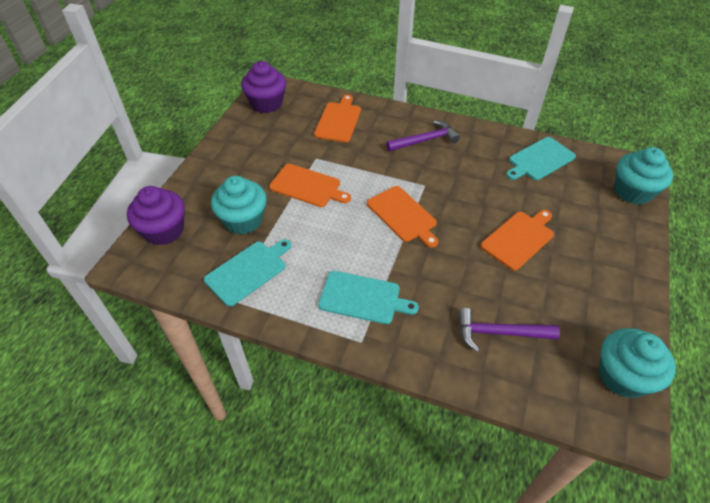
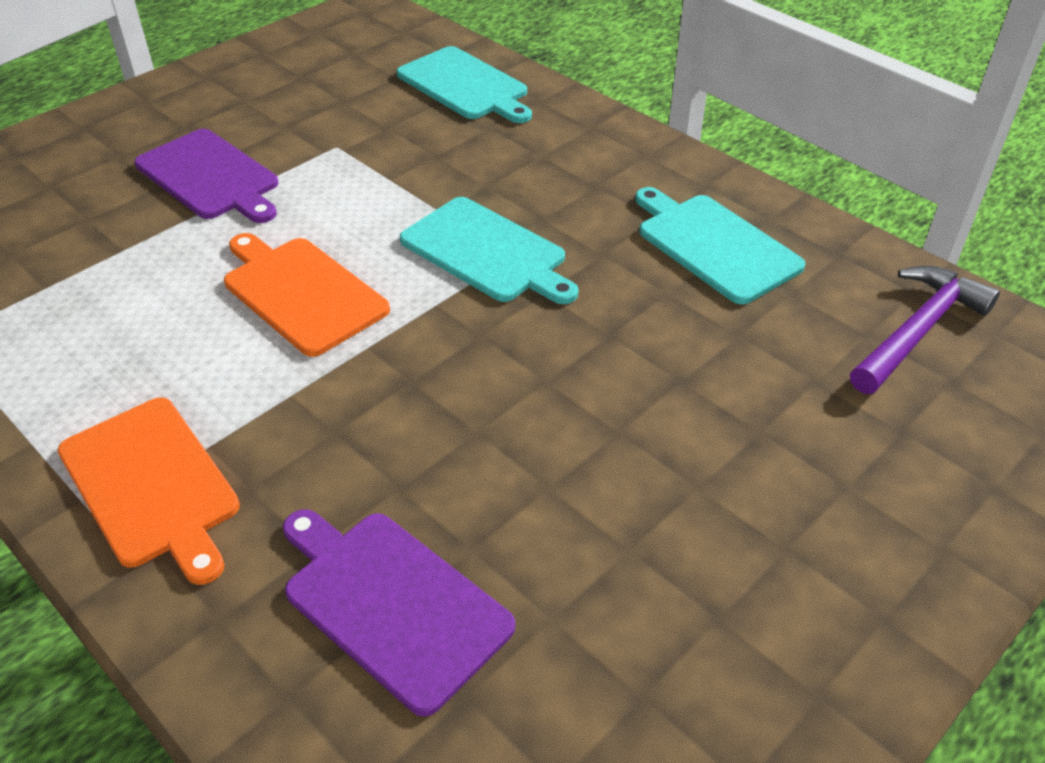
orange cutting board: 4 -> 2
purple cupcake: 2 -> 0
purple cutting board: 0 -> 2
purple hammer: 2 -> 1
turquoise cupcake: 3 -> 0

